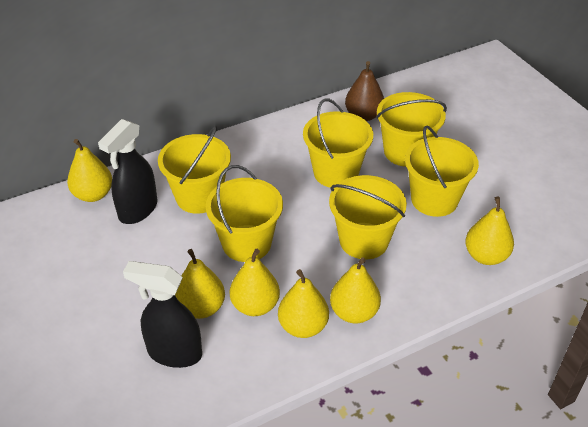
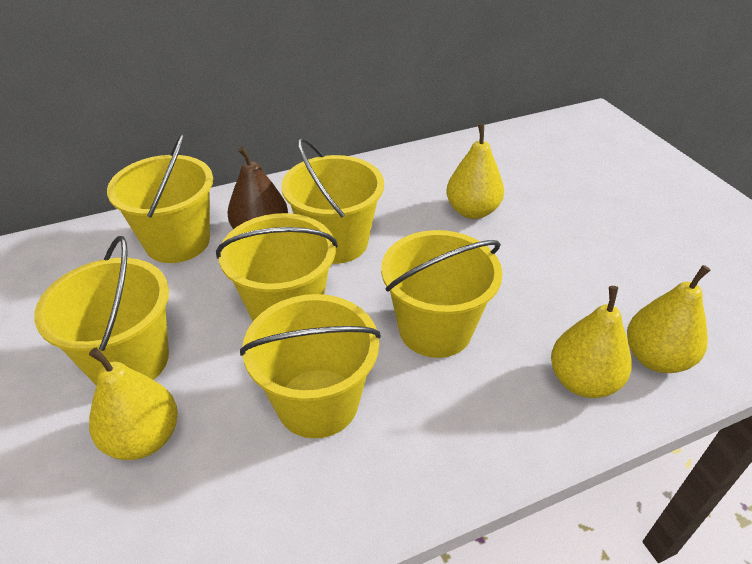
black spray bottle: 2 -> 0
yellow pear: 6 -> 4

